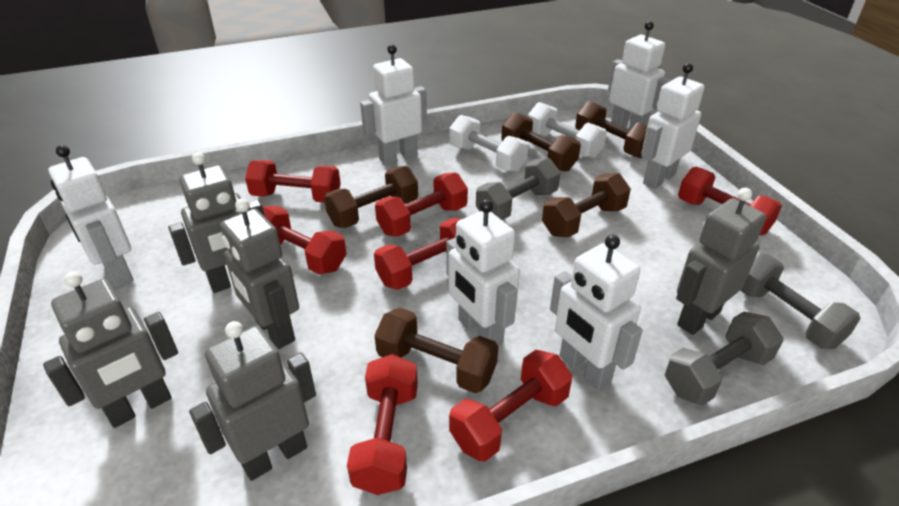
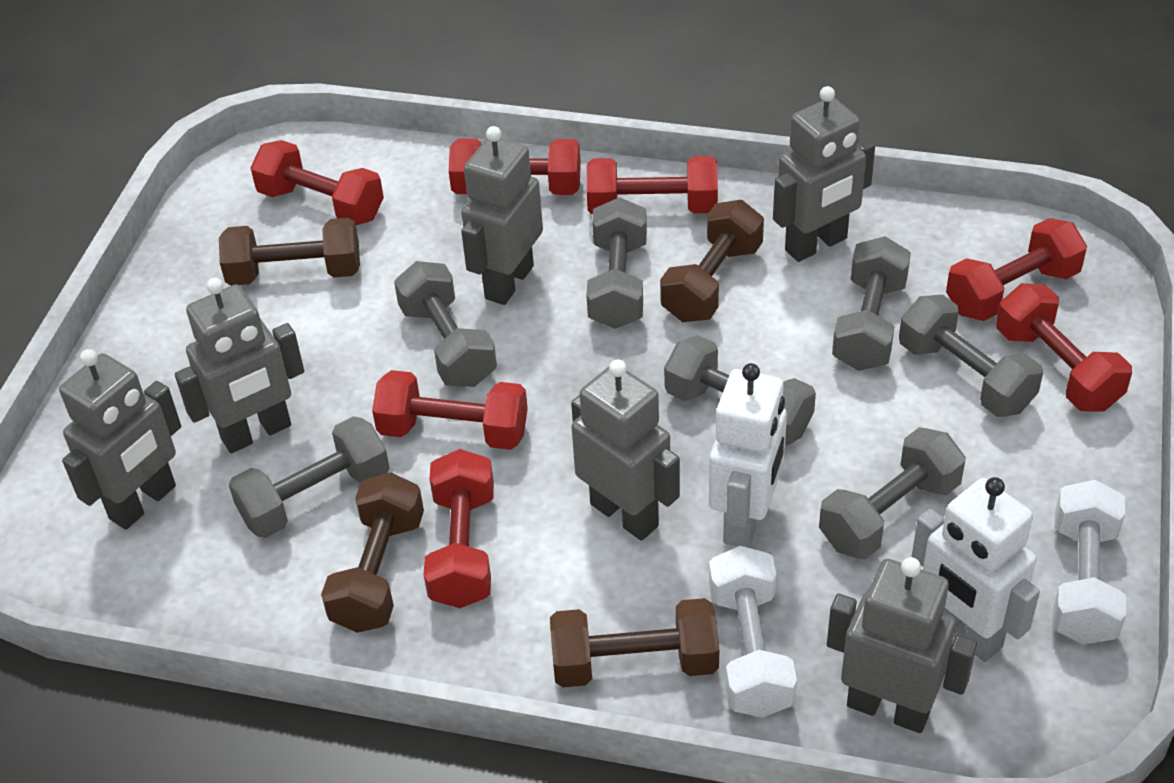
brown dumbbell: 5 -> 4
grey dumbbell: 3 -> 7
grey robot: 5 -> 6
white robot: 6 -> 2

